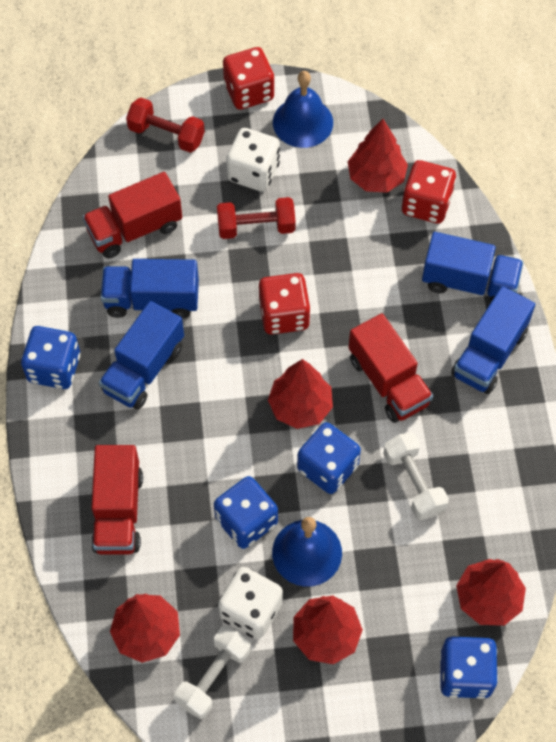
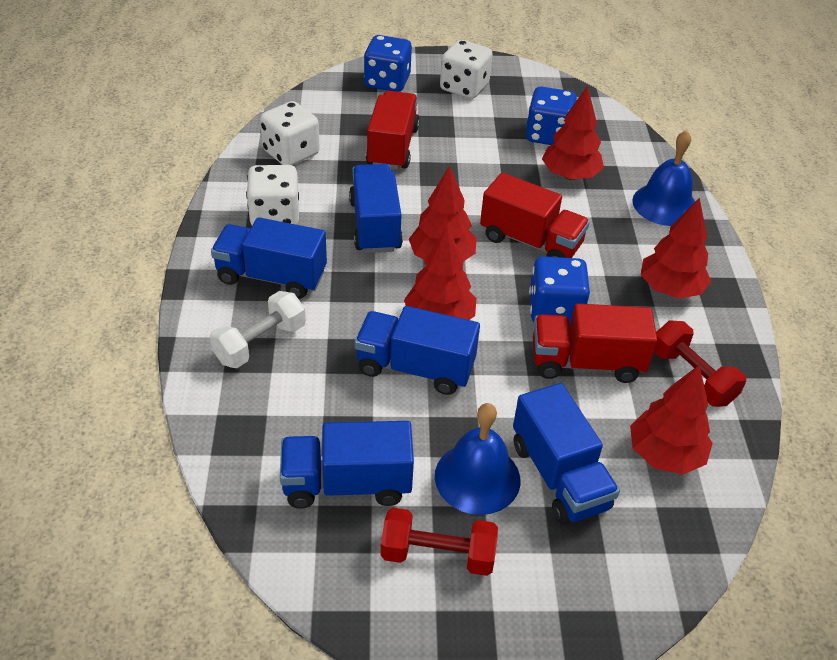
blue dice: 4 -> 3
blue truck: 4 -> 5
red dice: 3 -> 0
white dice: 2 -> 3
white dumbbell: 2 -> 1

